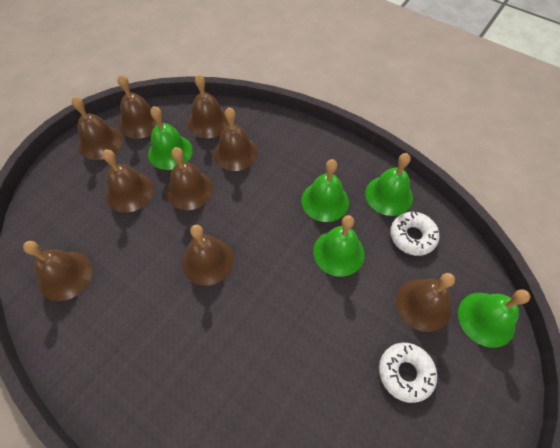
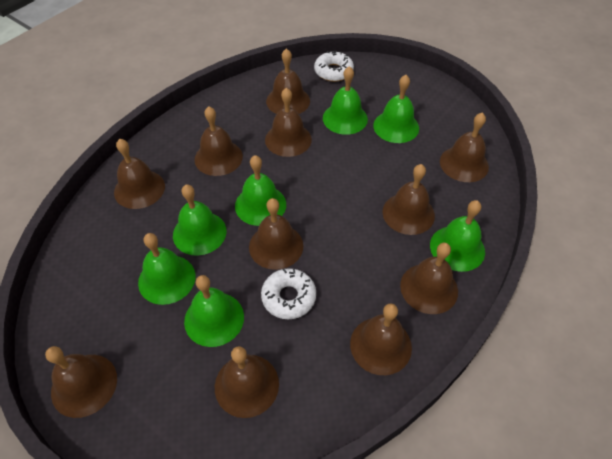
brown bell: 9 -> 11
green bell: 5 -> 7

